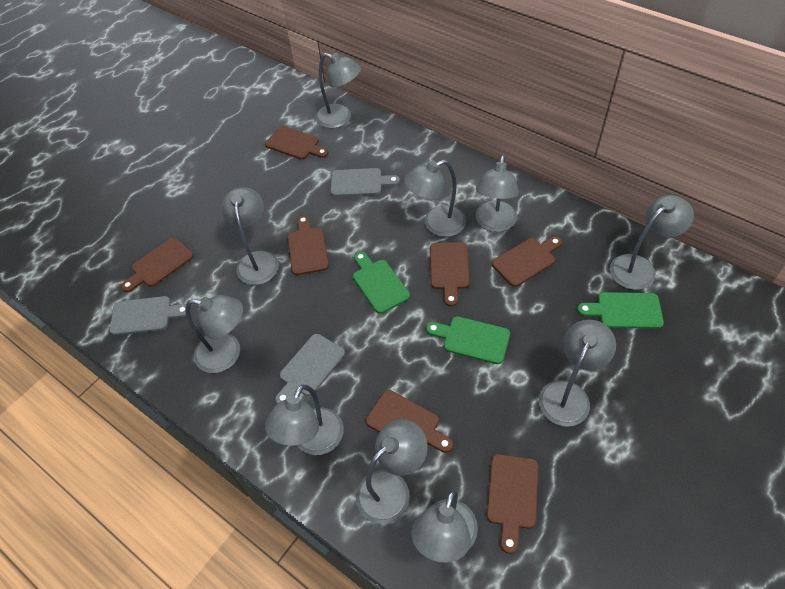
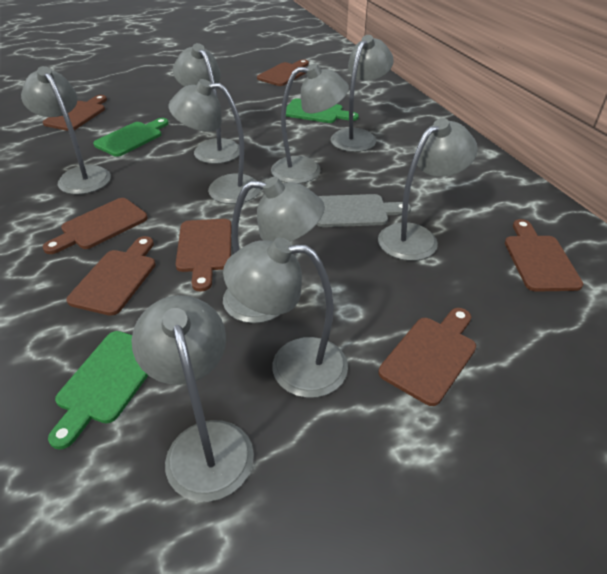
grey cutting board: 3 -> 1
grey lamp: 10 -> 9

